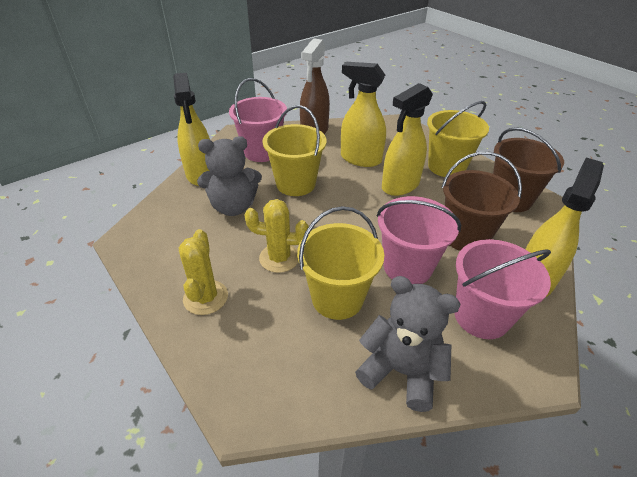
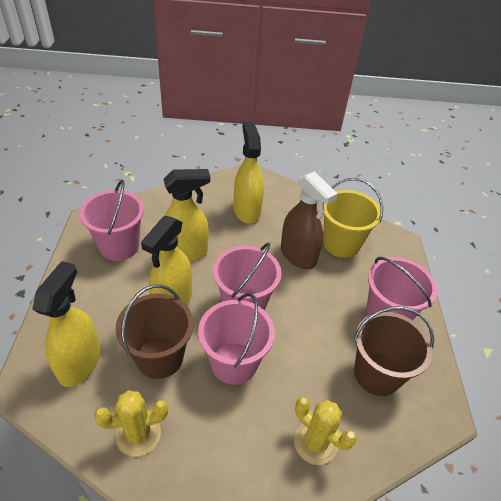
grey teddy bear: 2 -> 0
pink bucket: 3 -> 4
yellow bucket: 3 -> 1

